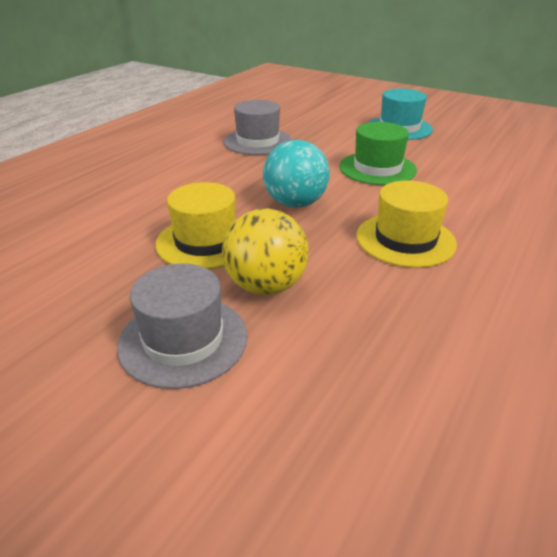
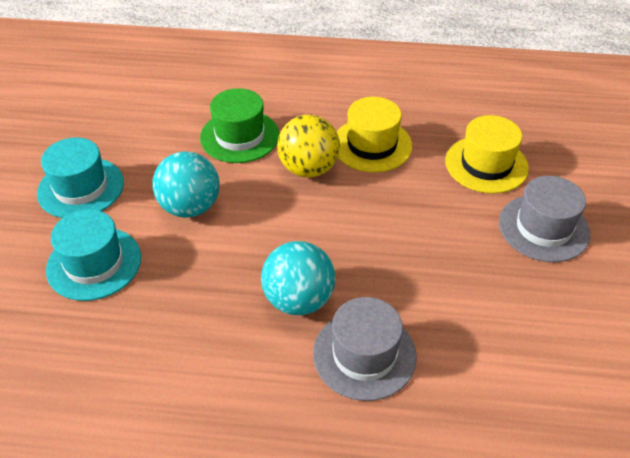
turquoise ball: 1 -> 2
turquoise hat: 1 -> 2

